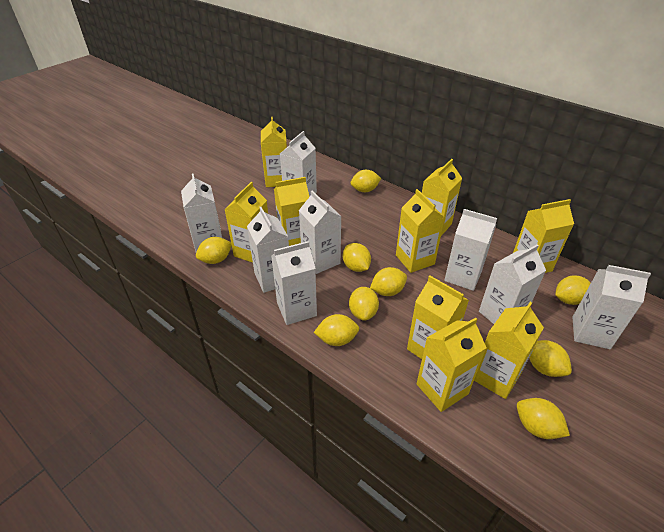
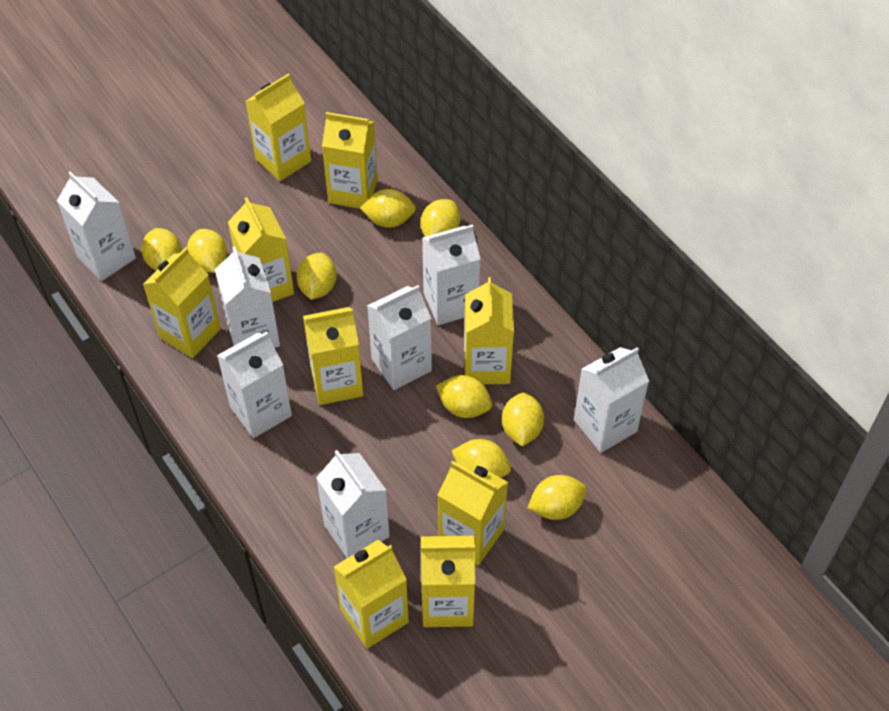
white carton: 8 -> 7

